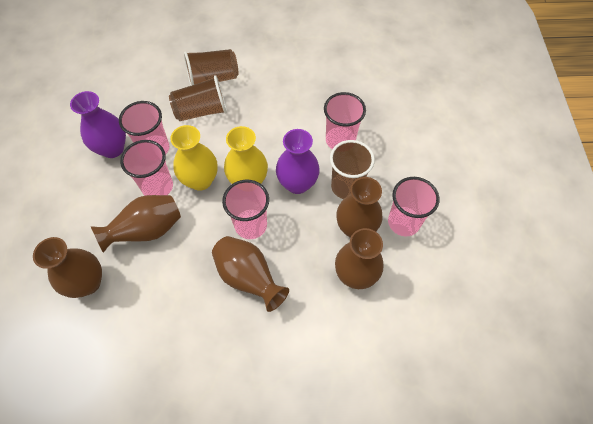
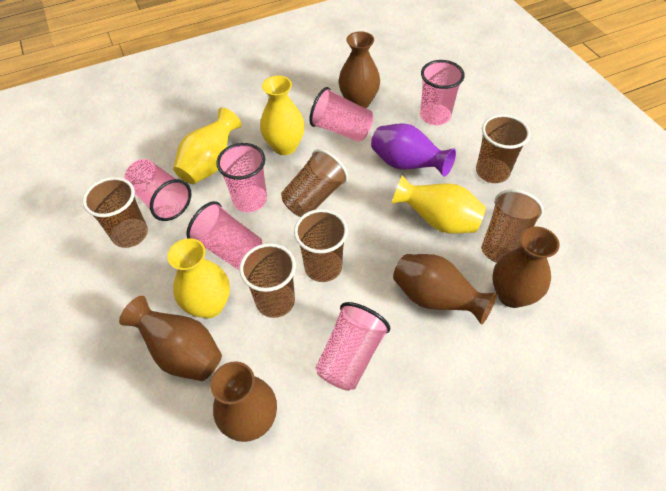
brown cup: 3 -> 6
pink cup: 5 -> 6
purple vase: 2 -> 1
yellow vase: 2 -> 4

